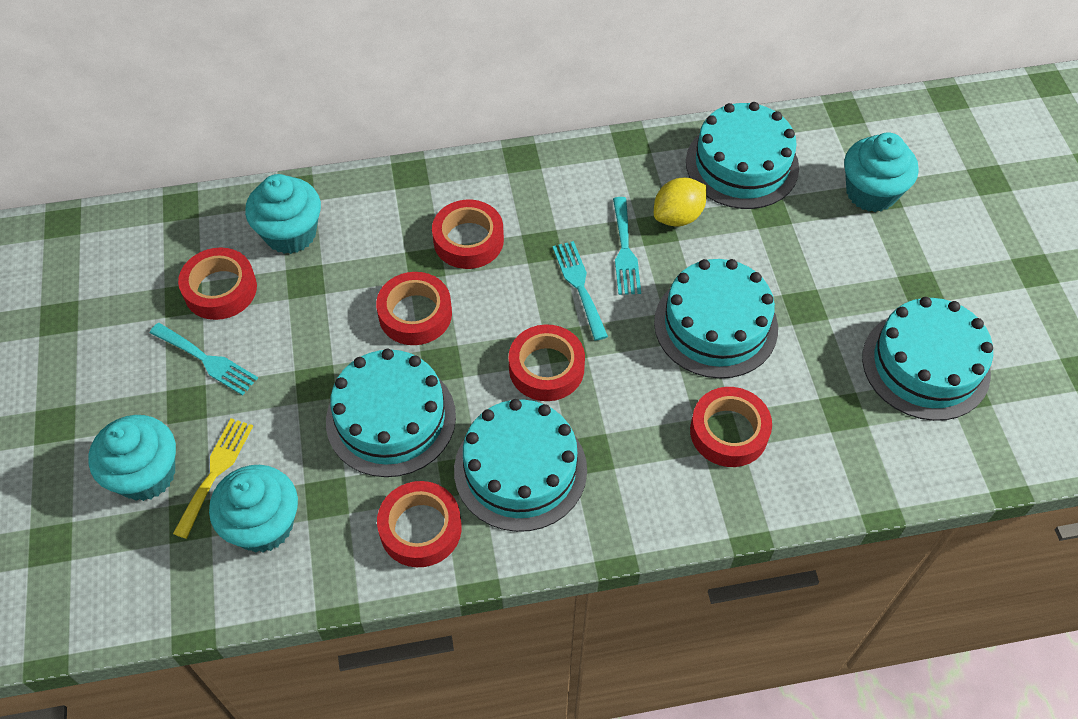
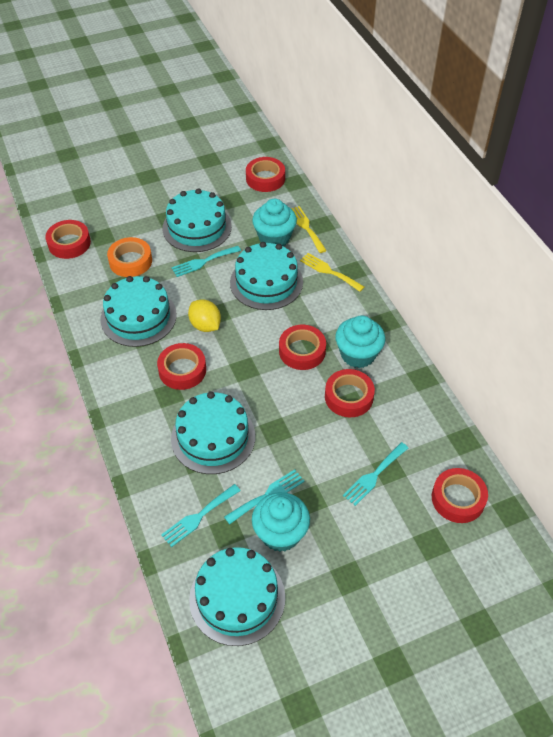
orange tape: 0 -> 1
turquoise cupcake: 4 -> 3
turquoise fork: 3 -> 4
yellow fork: 1 -> 2

